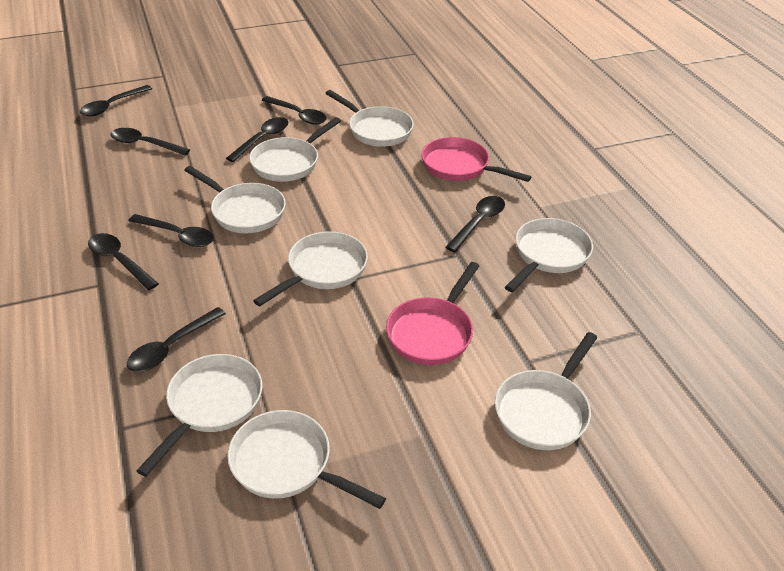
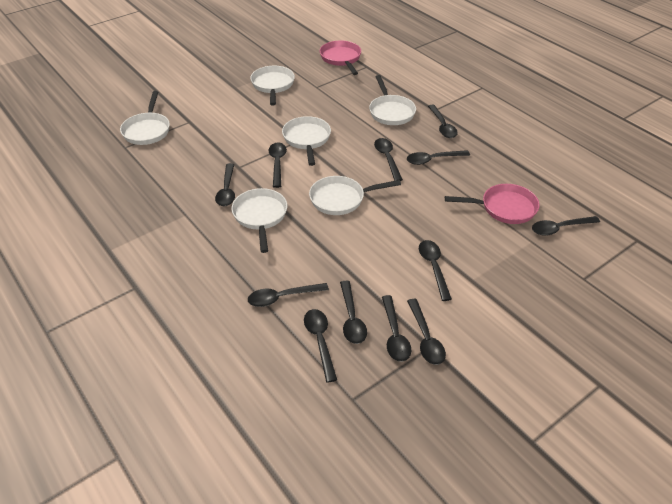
black spoon: 8 -> 12
white pan: 8 -> 6

